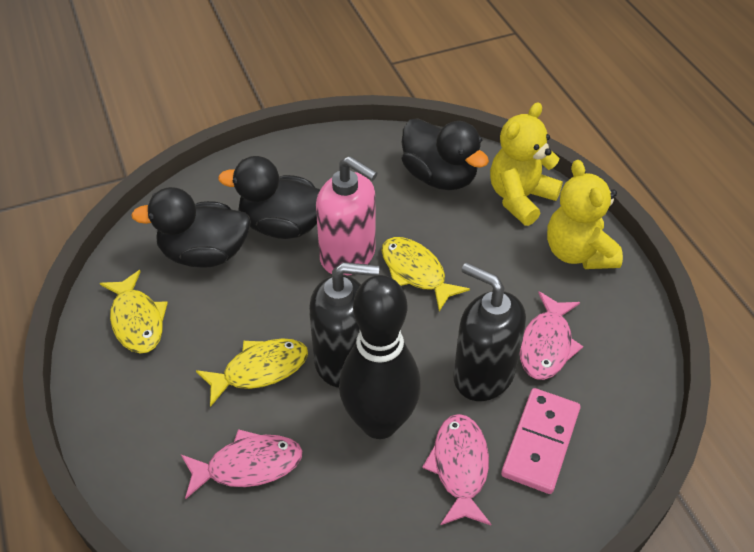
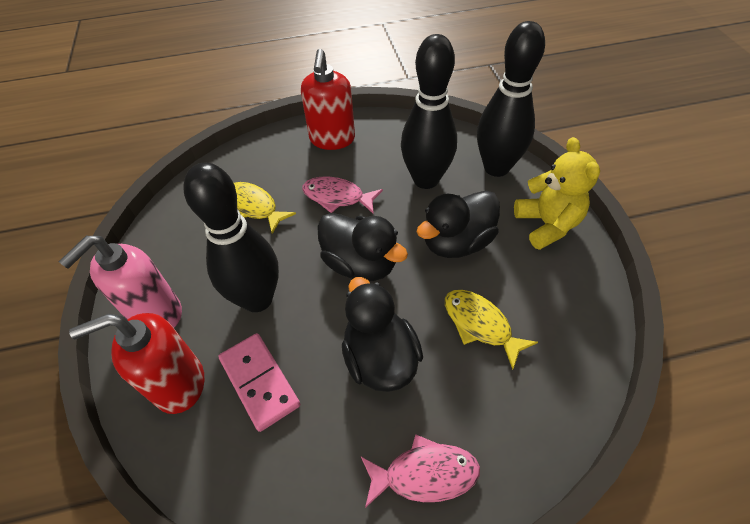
black bowling pin: 1 -> 3
black soap dispenser: 2 -> 0
pink fish: 3 -> 2
red soap dispenser: 0 -> 2
yellow fish: 3 -> 2
yellow teddy bear: 2 -> 1

